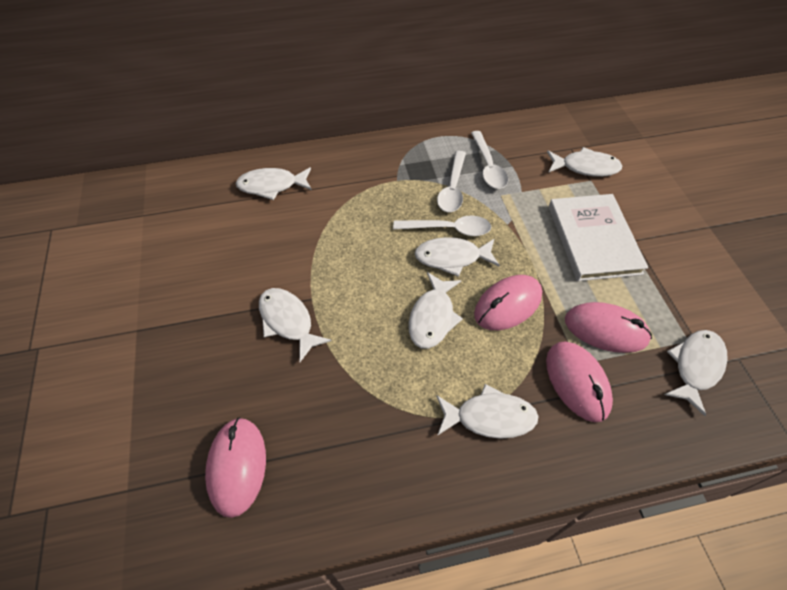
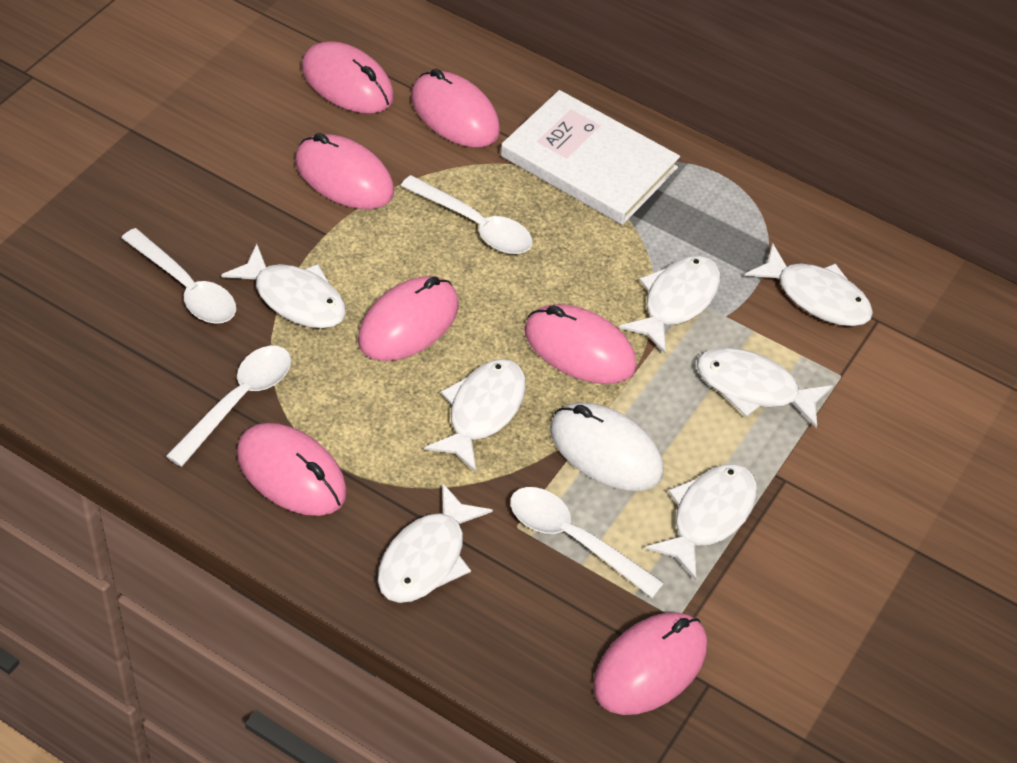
pink mouse: 4 -> 7
white mouse: 0 -> 1
white spoon: 3 -> 4

